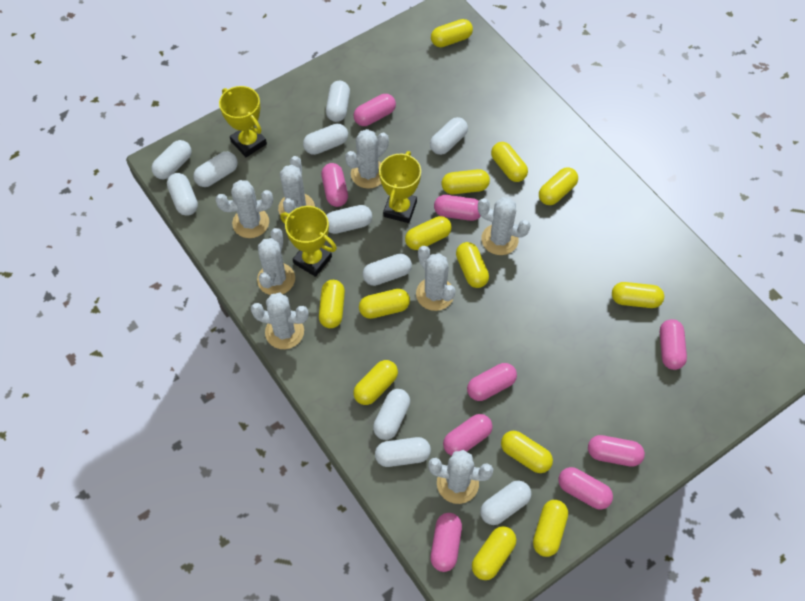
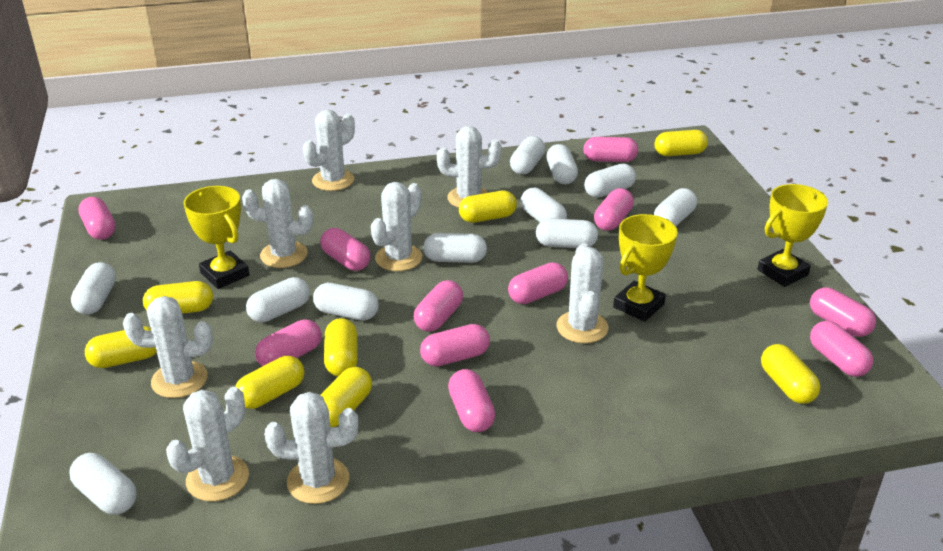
pink capsule: 9 -> 11
yellow capsule: 13 -> 8

